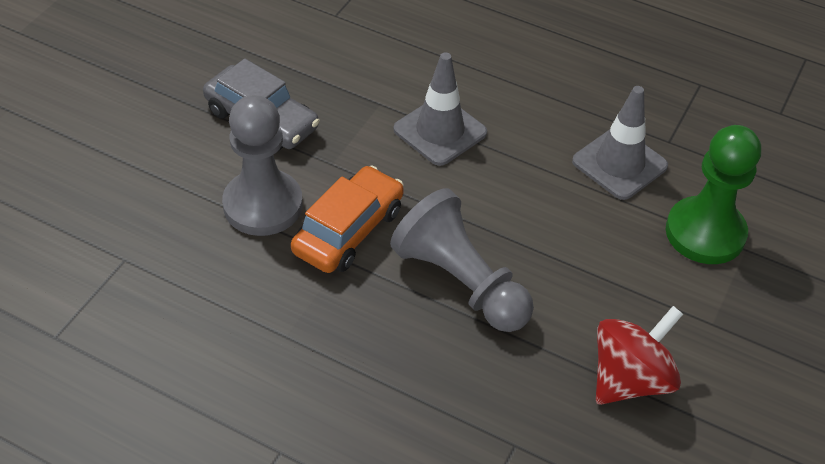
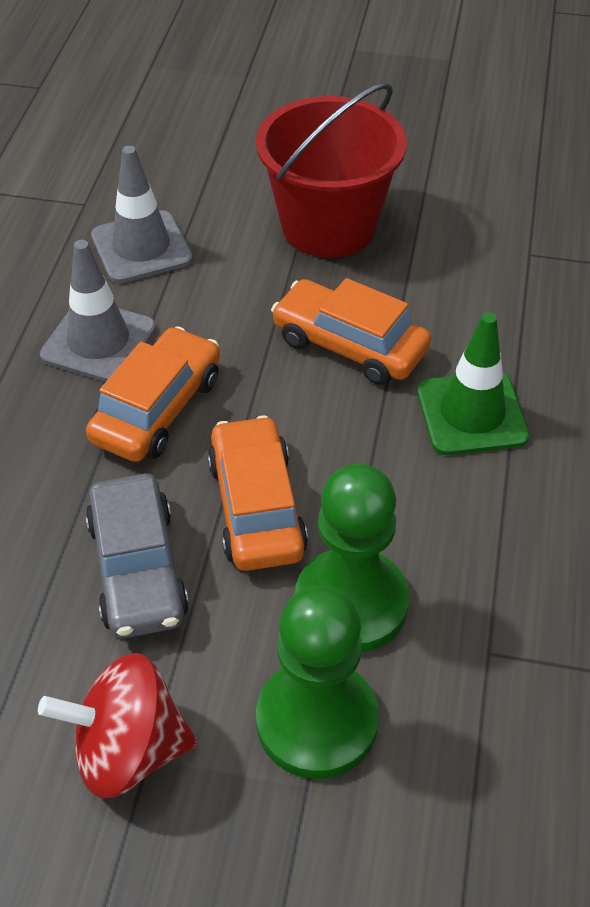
green pawn: 1 -> 2
green traffic cone: 0 -> 1
grey pawn: 2 -> 0
orange car: 1 -> 3
red bucket: 0 -> 1

